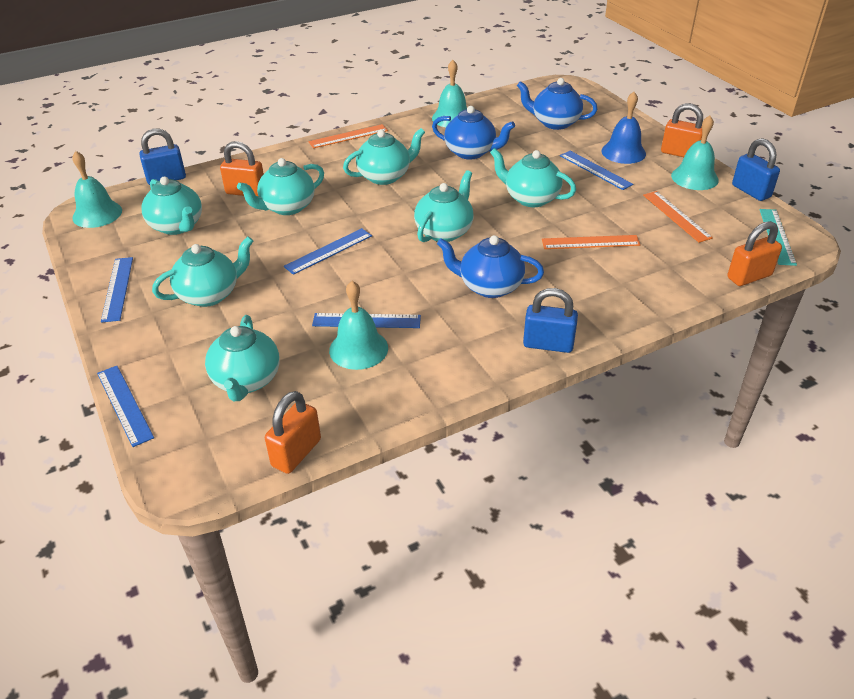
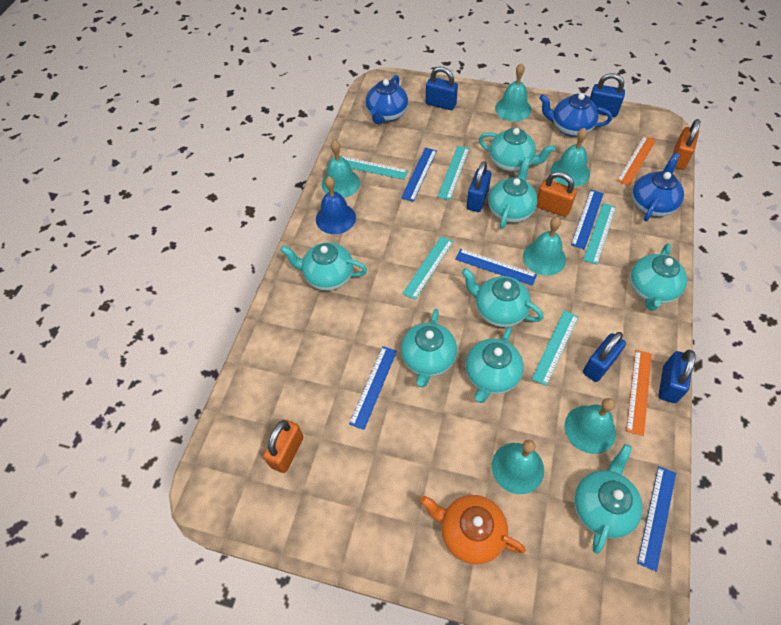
blue padlock: 3 -> 5
orange padlock: 4 -> 3
orange ruler: 3 -> 2
orange teapot: 0 -> 1
turquoise bell: 4 -> 6
turquoise ruler: 1 -> 5
turquoise teapot: 7 -> 8

